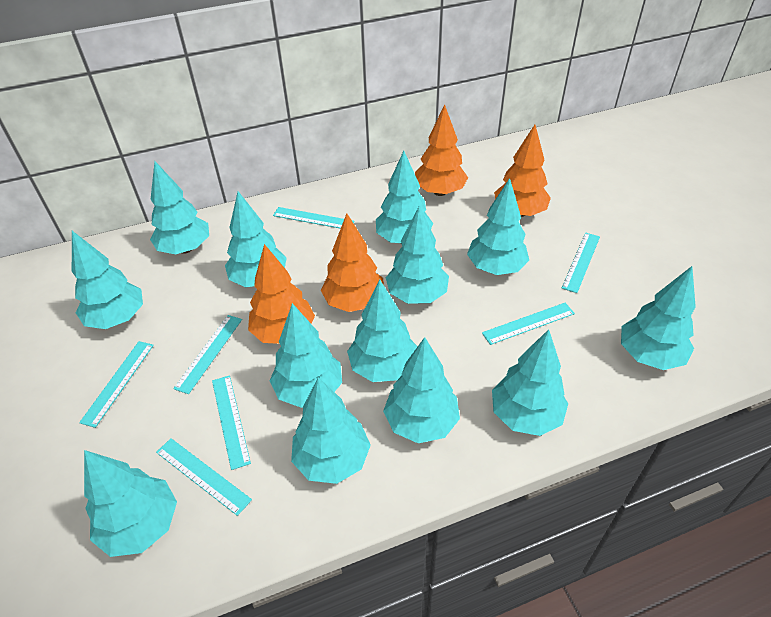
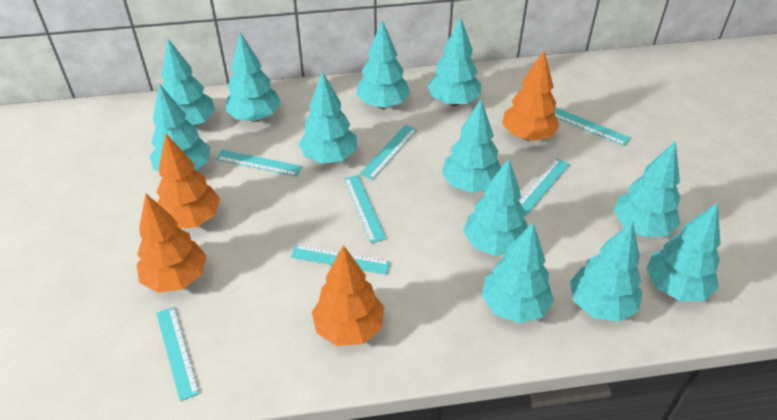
turquoise tree: 13 -> 12

